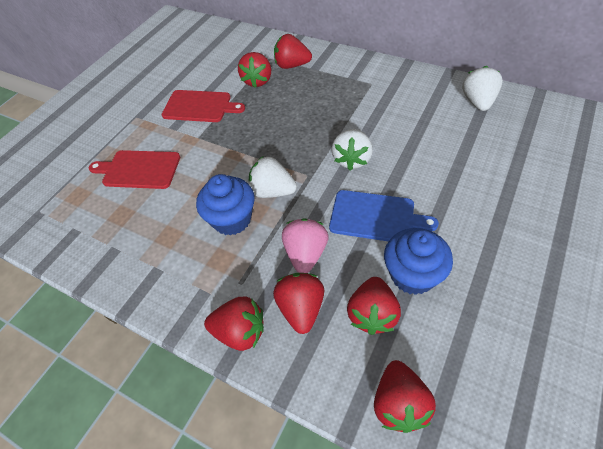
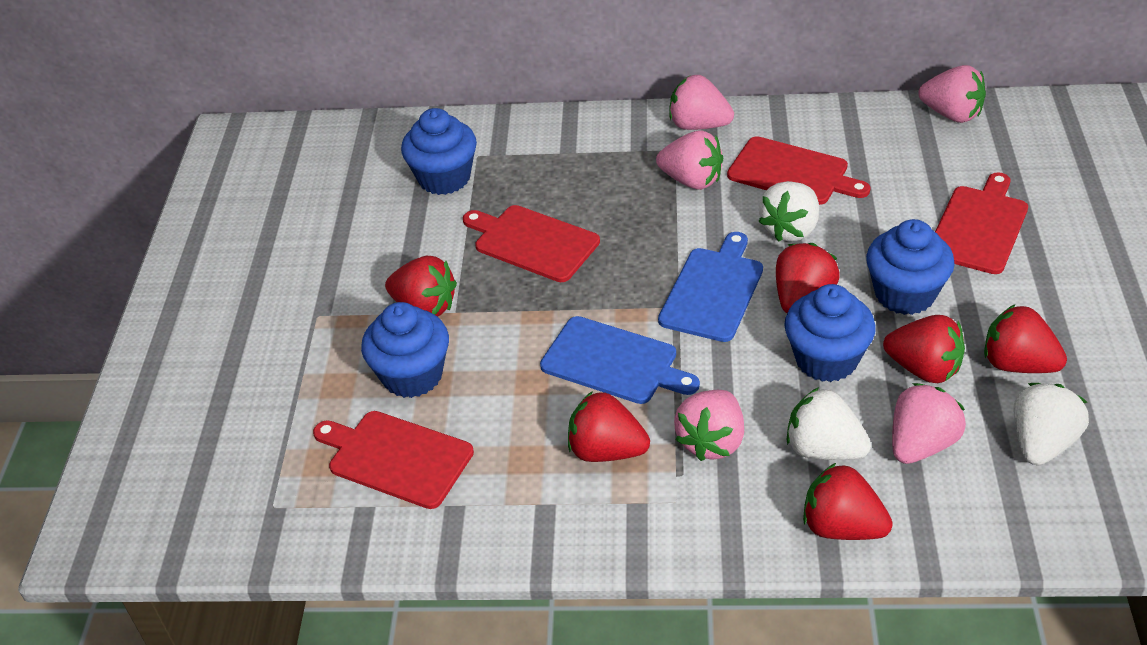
blue cupcake: 2 -> 4
blue cutting board: 1 -> 2
pink strawberry: 1 -> 5
red cutting board: 2 -> 4

